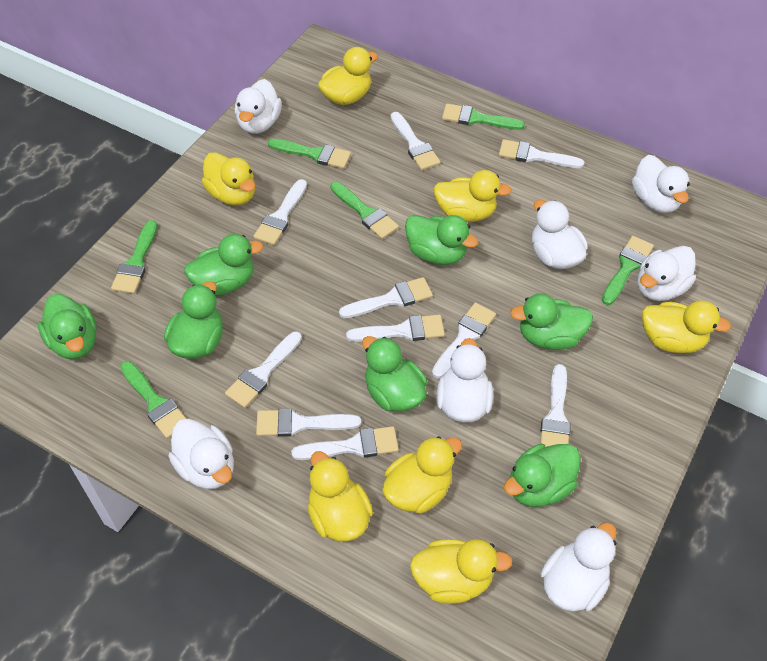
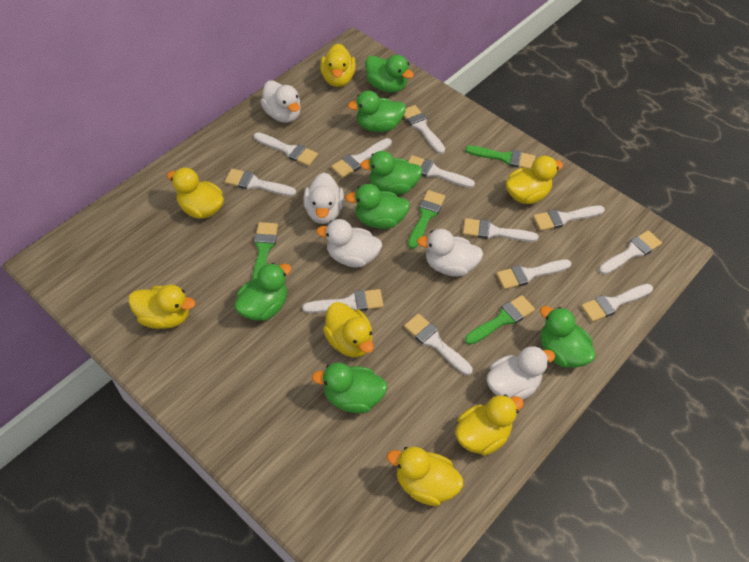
green brush: 6 -> 4
white brush: 10 -> 12
white duck: 7 -> 5

